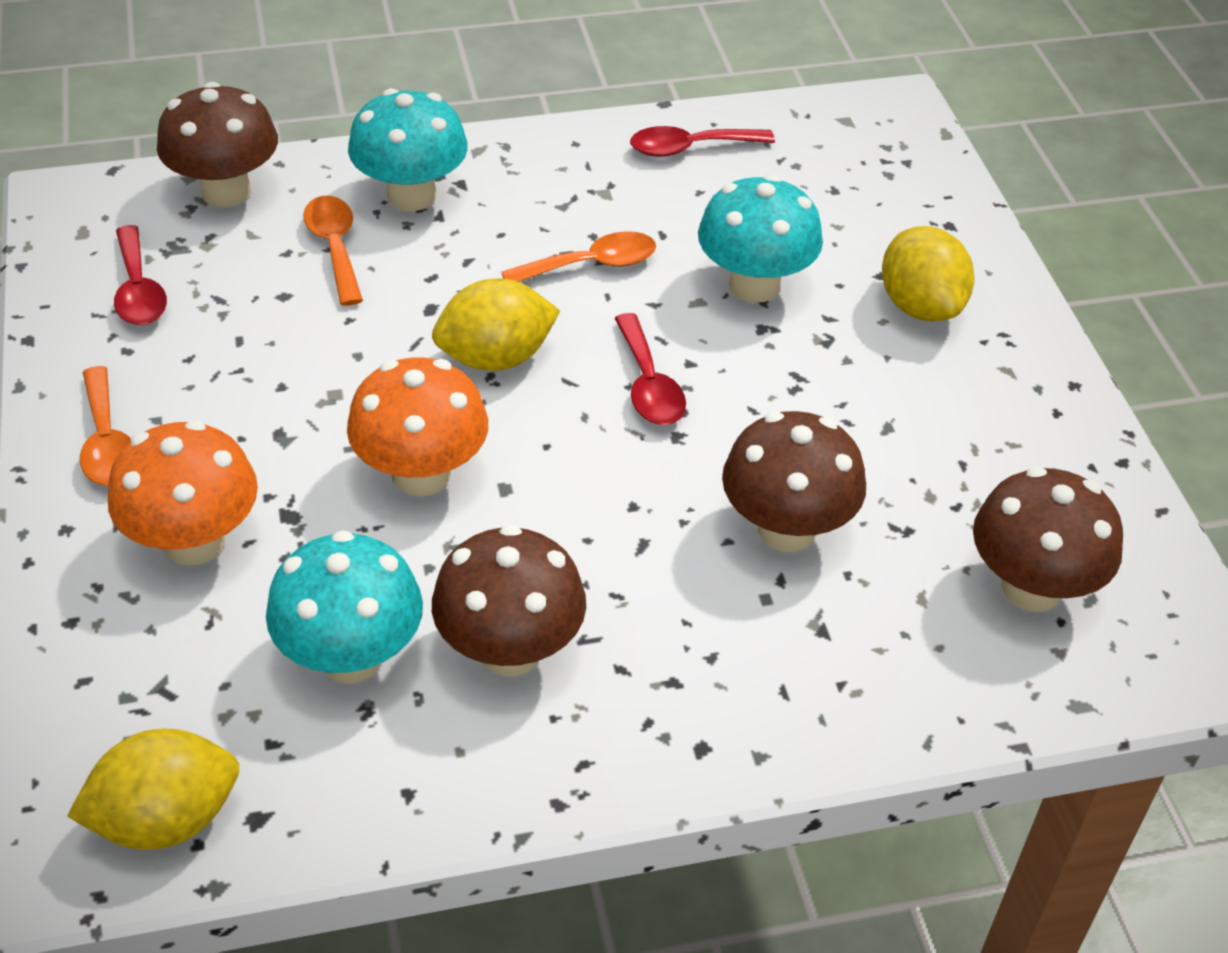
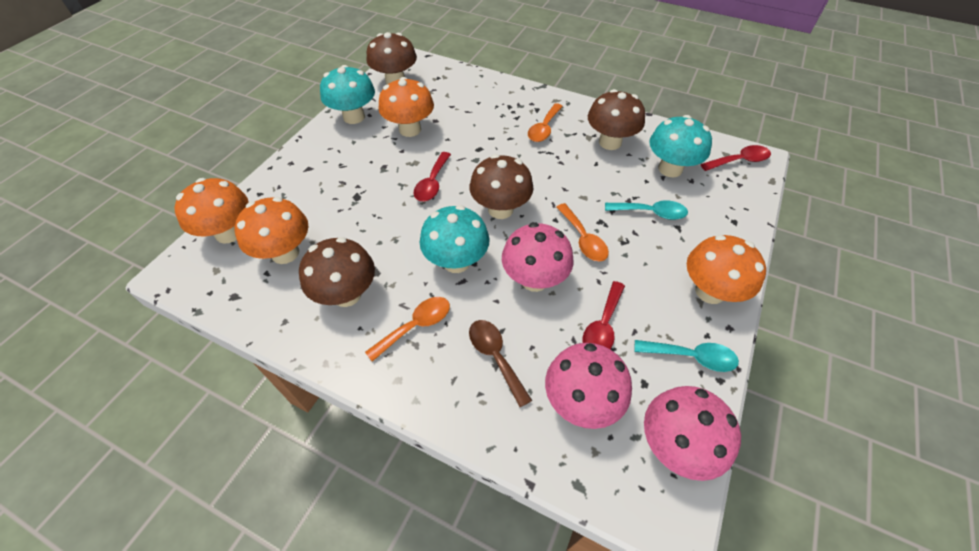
brown spoon: 0 -> 1
orange mushroom: 2 -> 4
pink mushroom: 0 -> 3
turquoise spoon: 0 -> 2
yellow lemon: 3 -> 0

